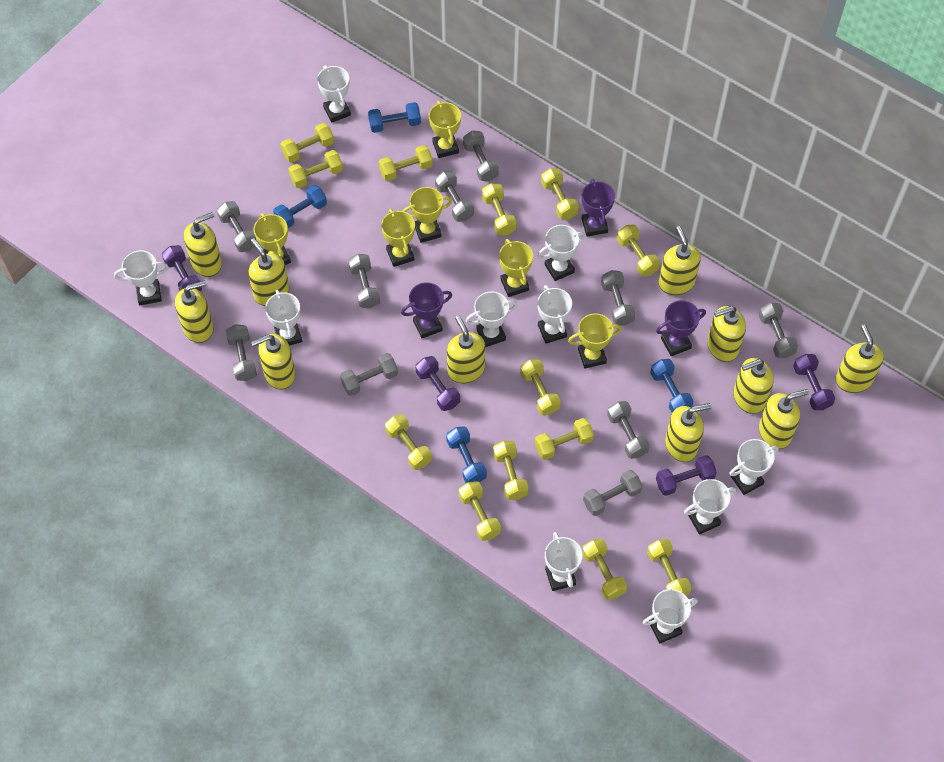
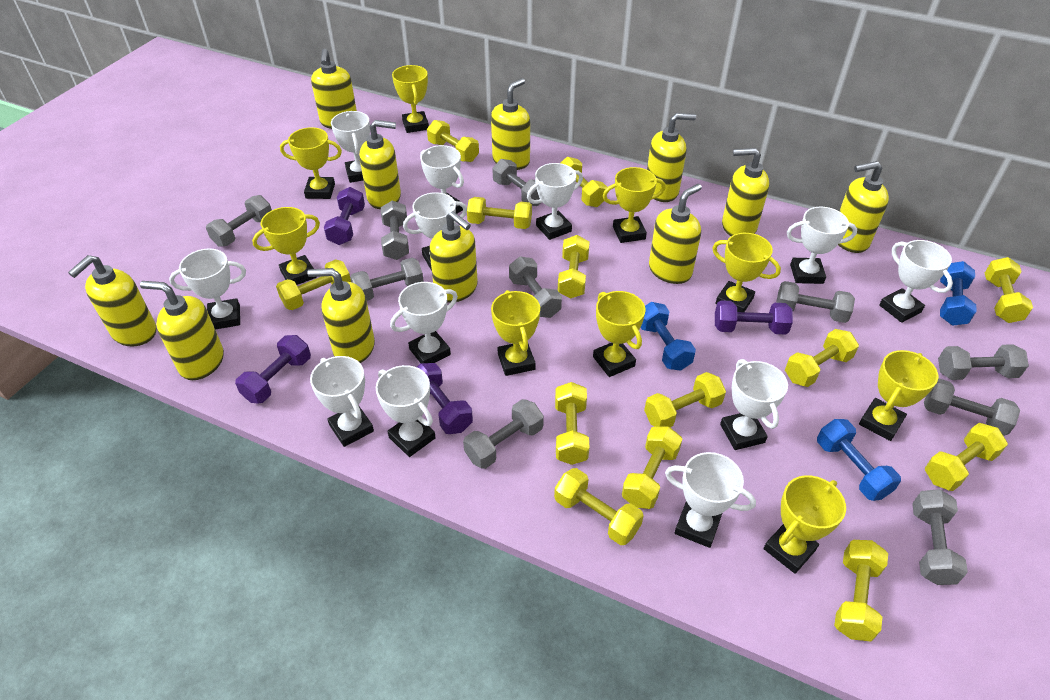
blue dumbbell: 4 -> 3
purple trophy: 3 -> 0
white trophy: 10 -> 12
yellow trophy: 6 -> 9

